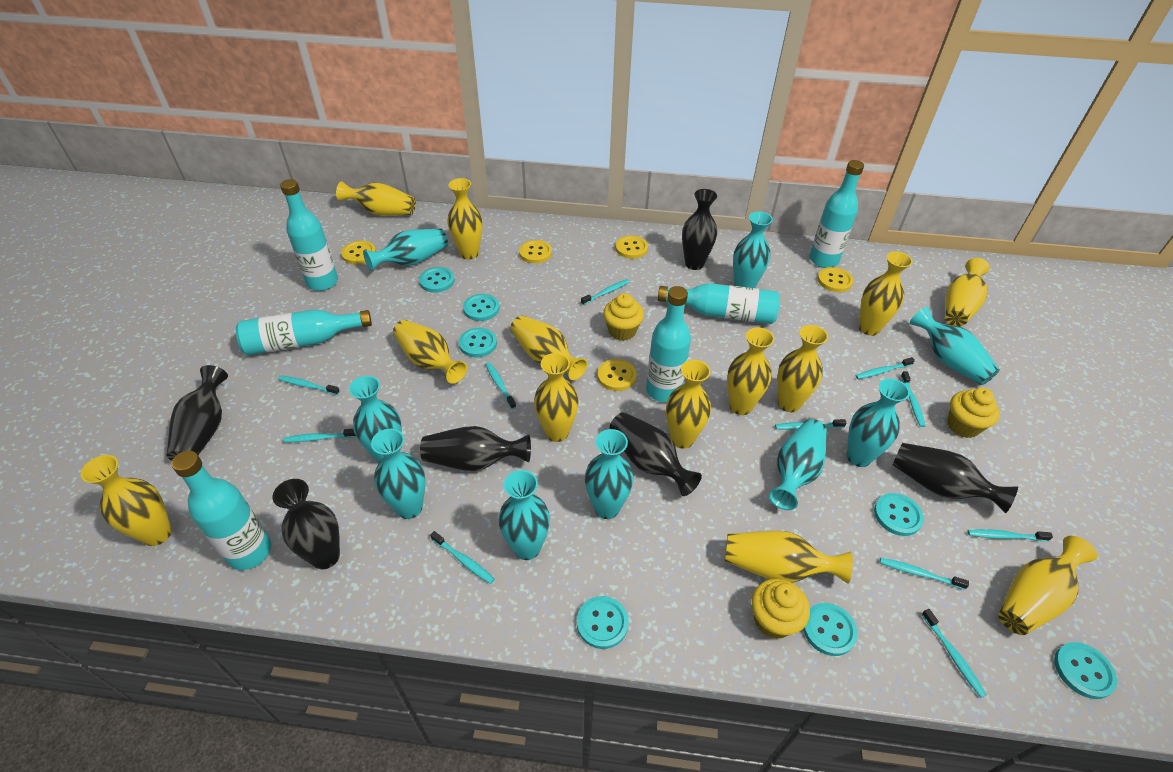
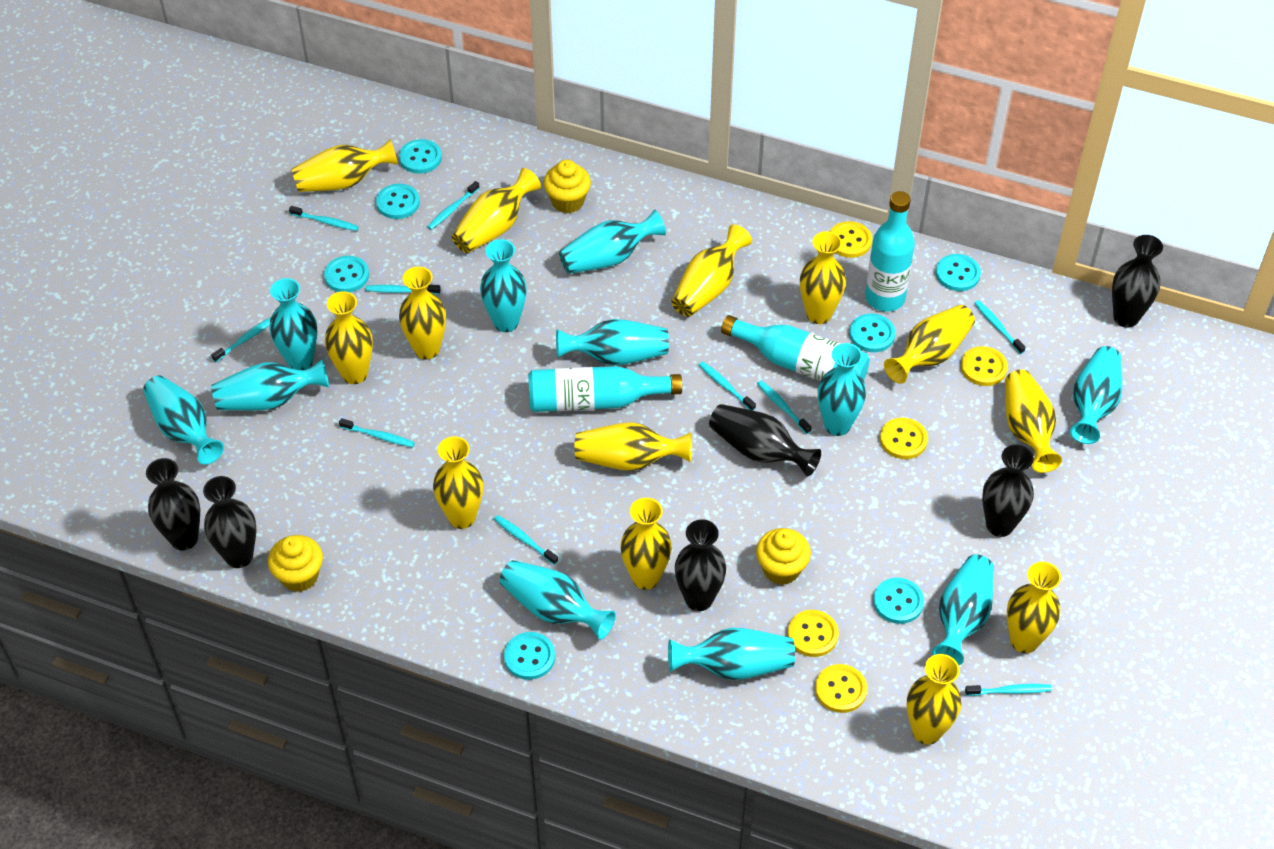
turquoise bottle: 6 -> 3
turquoise toothbrush: 11 -> 10
turquoise vase: 9 -> 11

